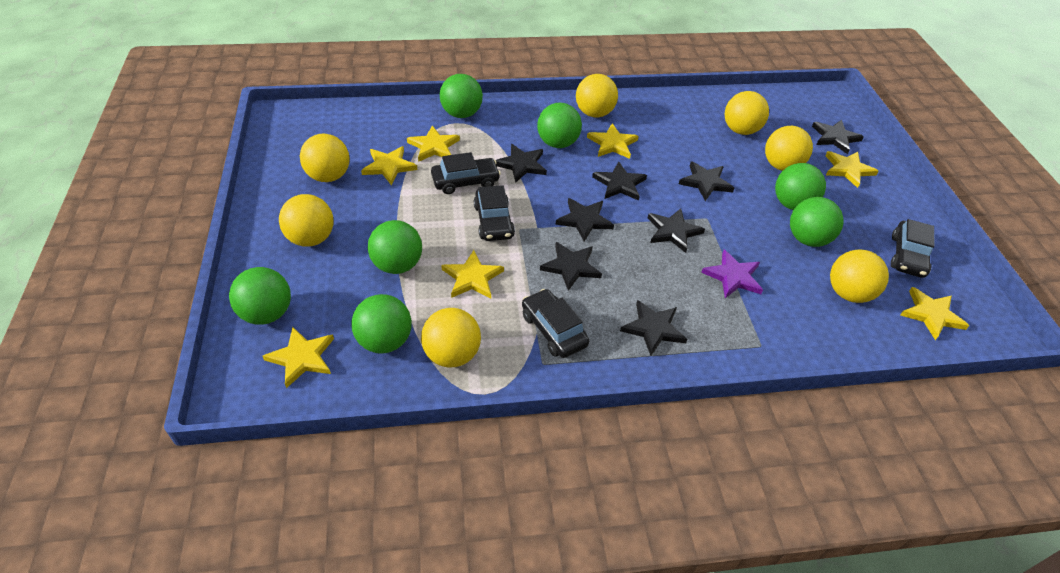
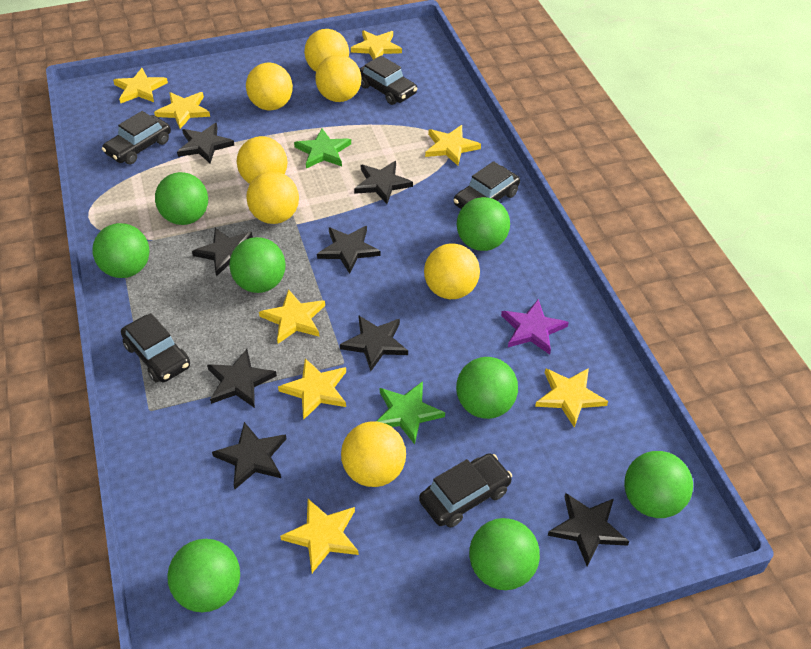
black car: 4 -> 5
green ball: 7 -> 8
green star: 0 -> 2
yellow star: 7 -> 8

